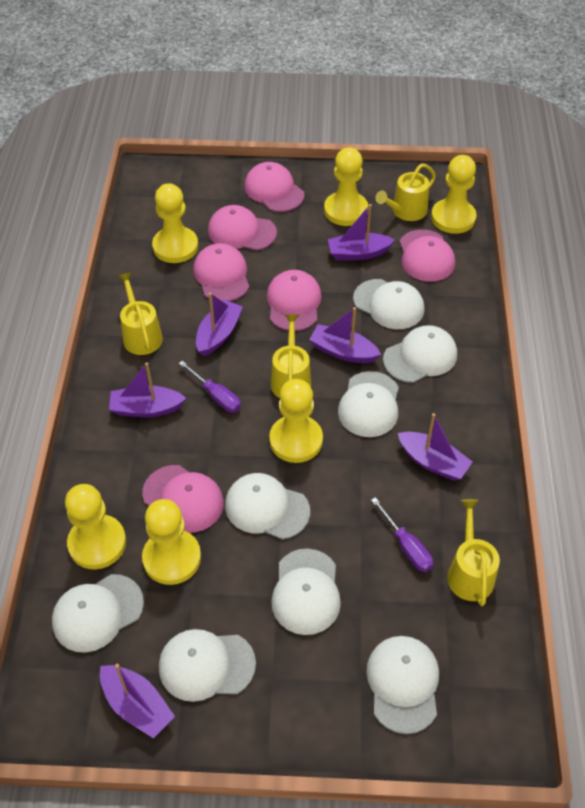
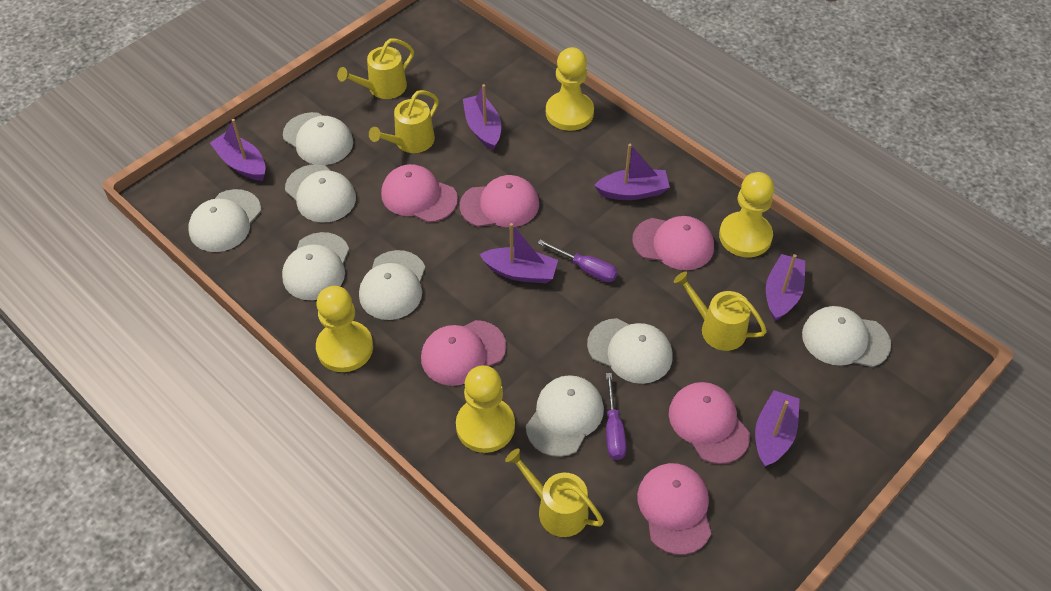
yellow pawn: 6 -> 4

